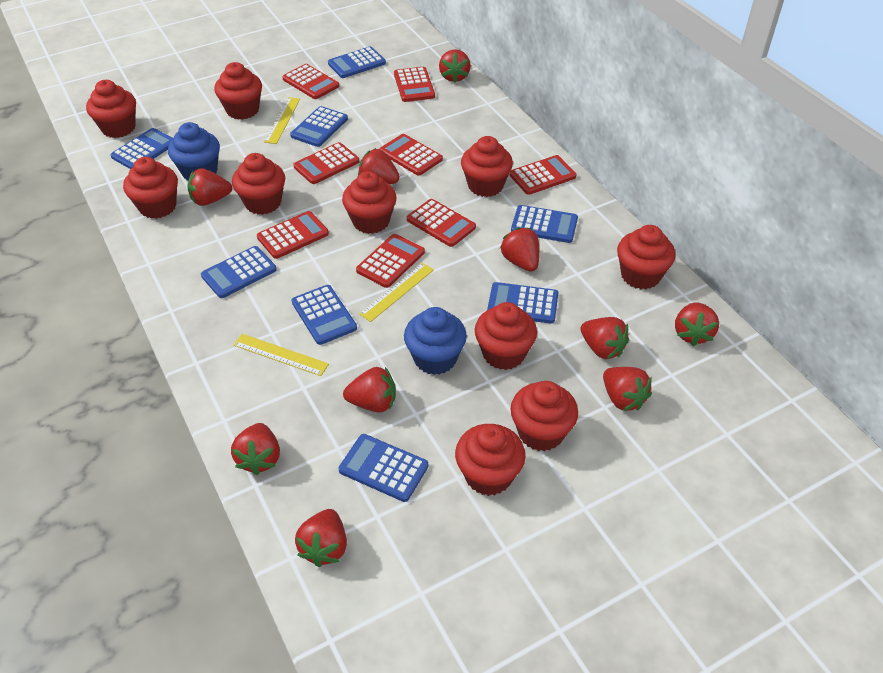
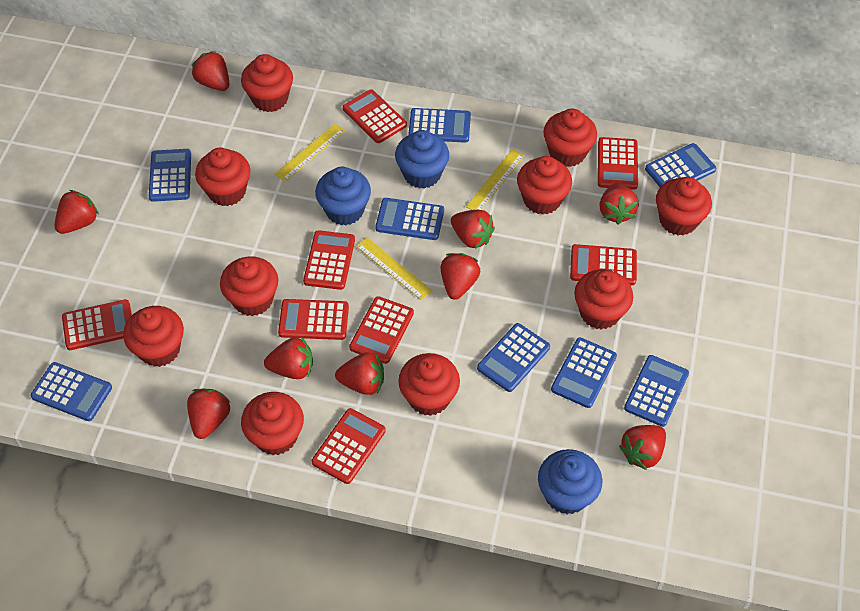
blue cupcake: 2 -> 3
red strawberry: 10 -> 9

